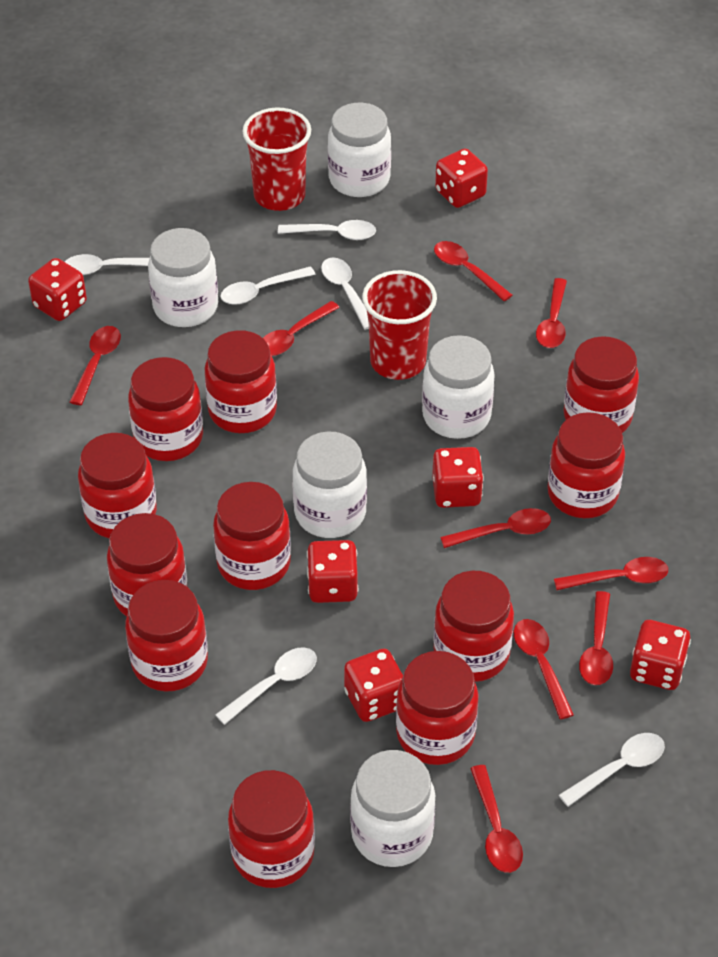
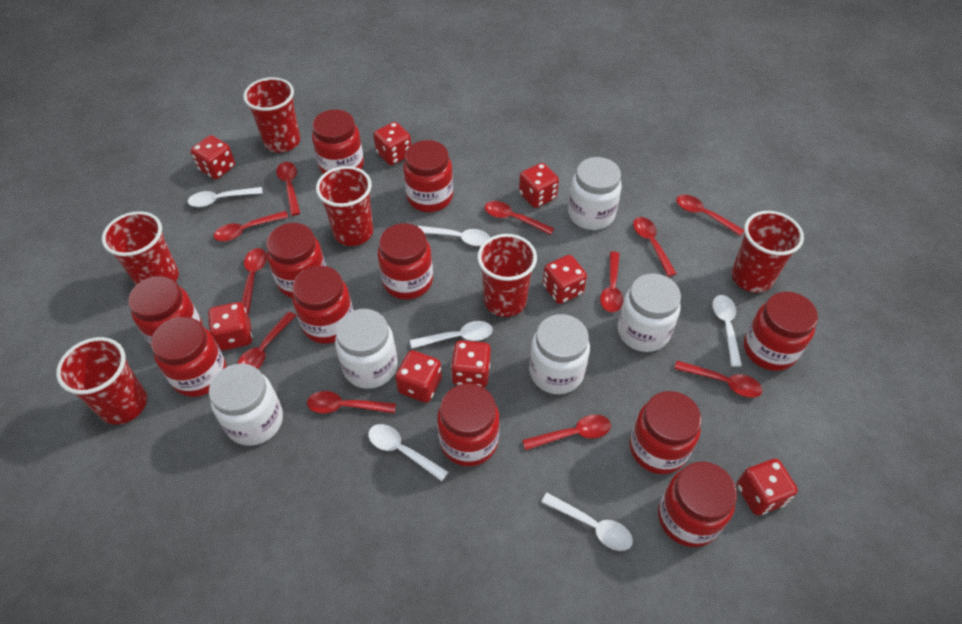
red cup: 2 -> 6
red dice: 6 -> 8
red spoon: 9 -> 11

